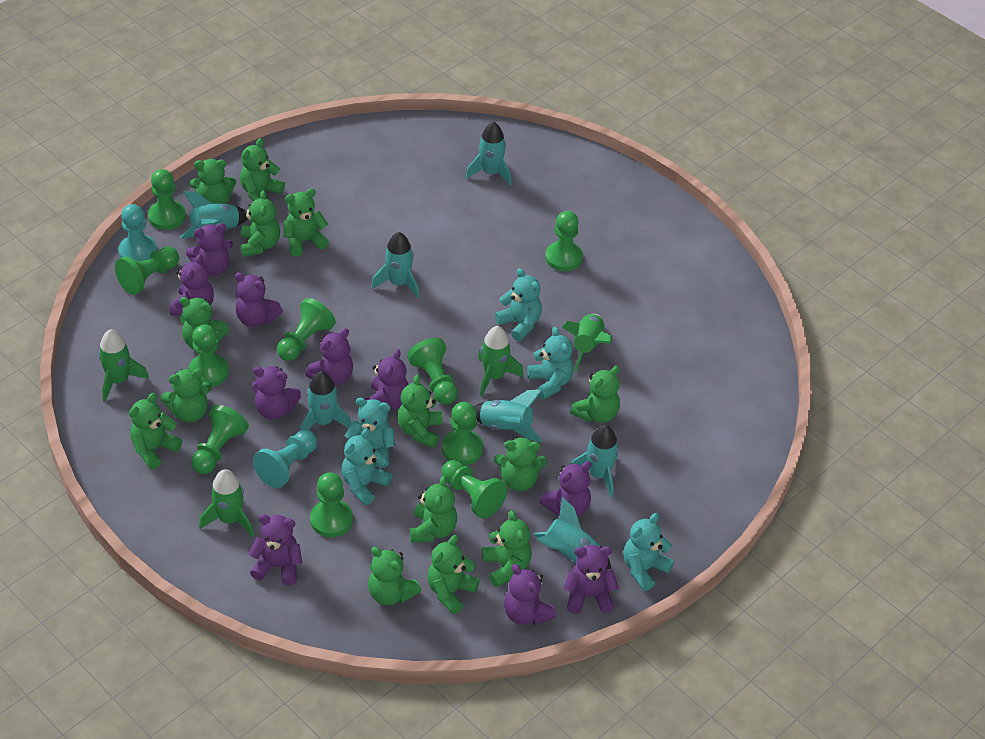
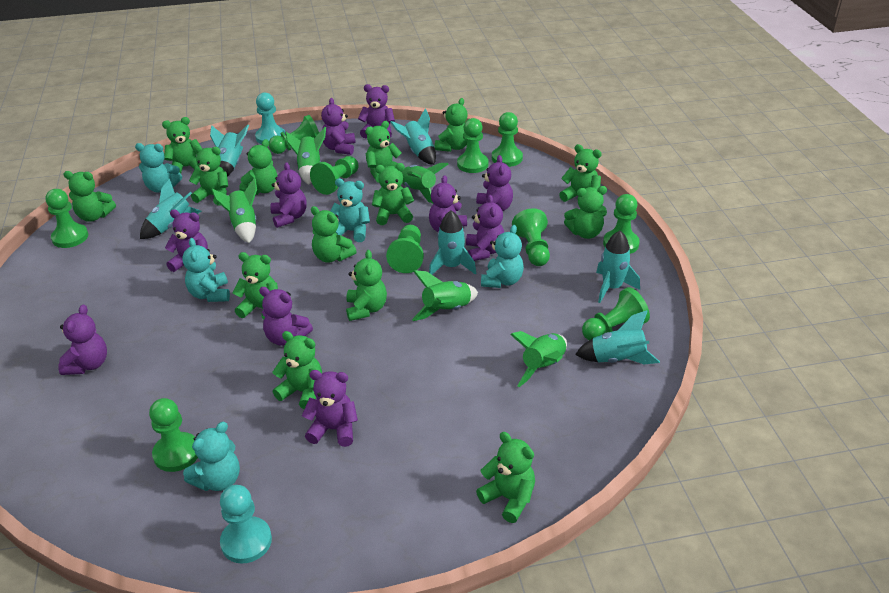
green rocket: 4 -> 5
turquoise rocket: 7 -> 6

